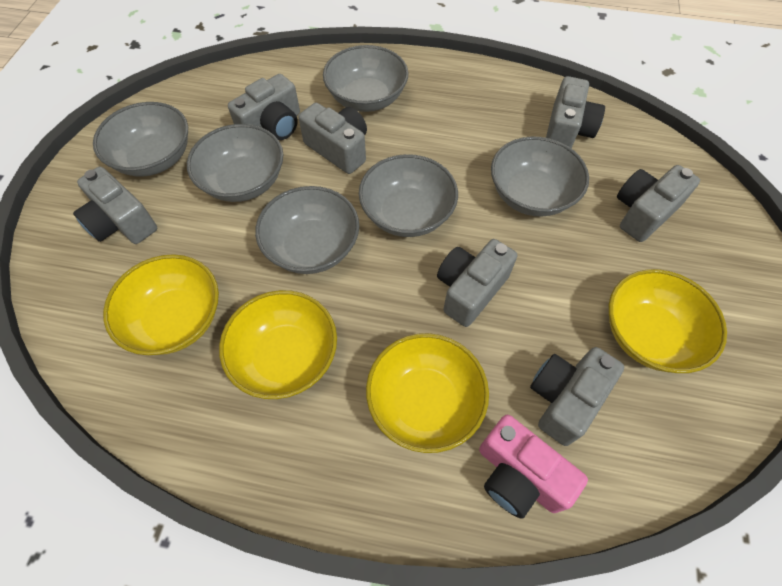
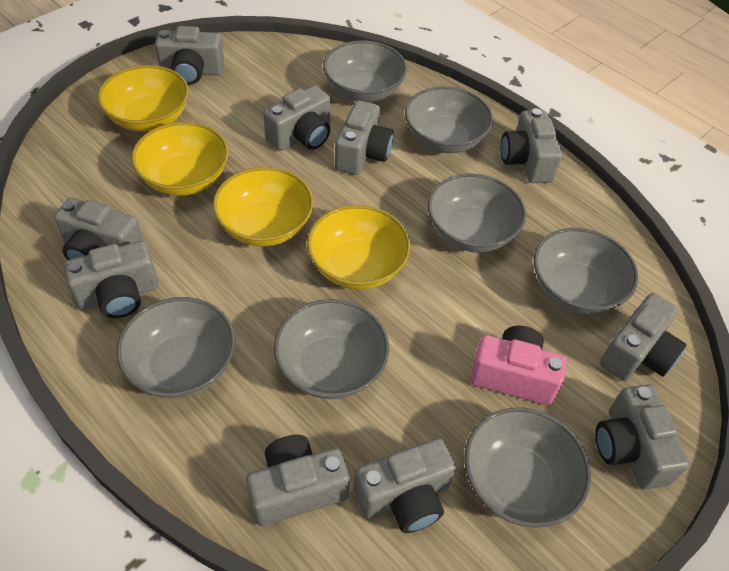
grey bowl: 6 -> 7
grey camera: 7 -> 10

